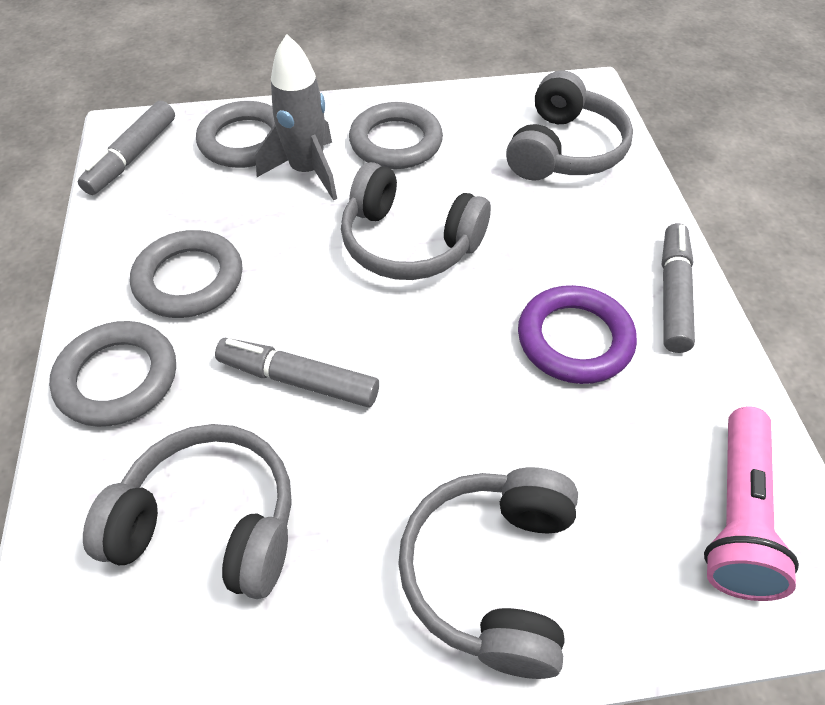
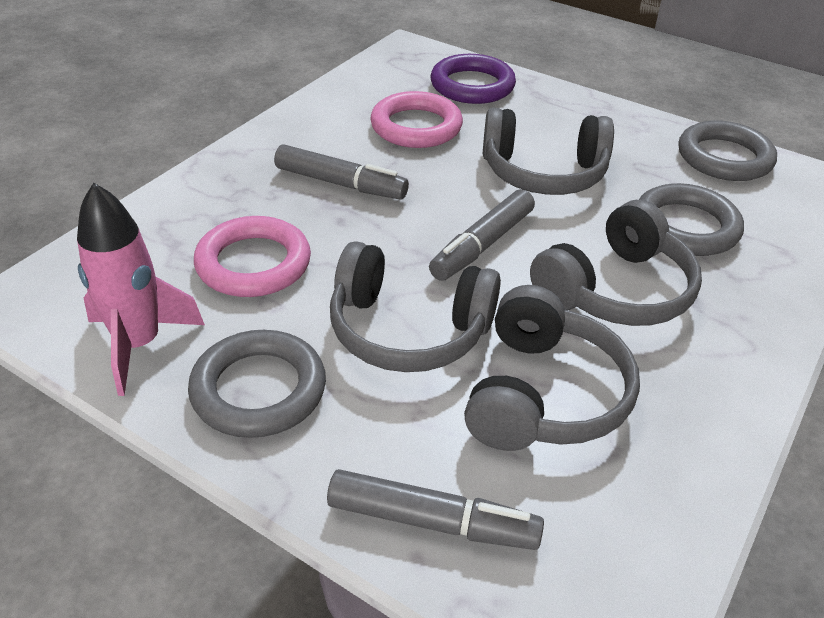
grey ring: 4 -> 3
grey rocket: 1 -> 0
pink flashlight: 1 -> 0
pink ring: 0 -> 2
pink rocket: 0 -> 1

